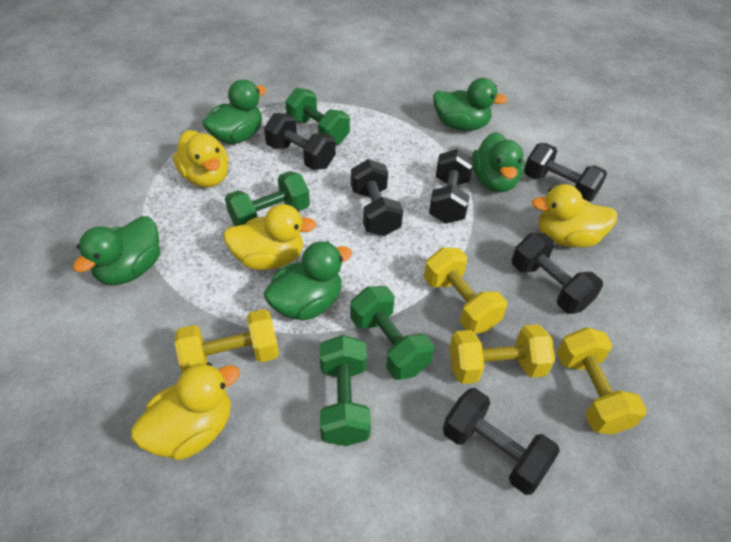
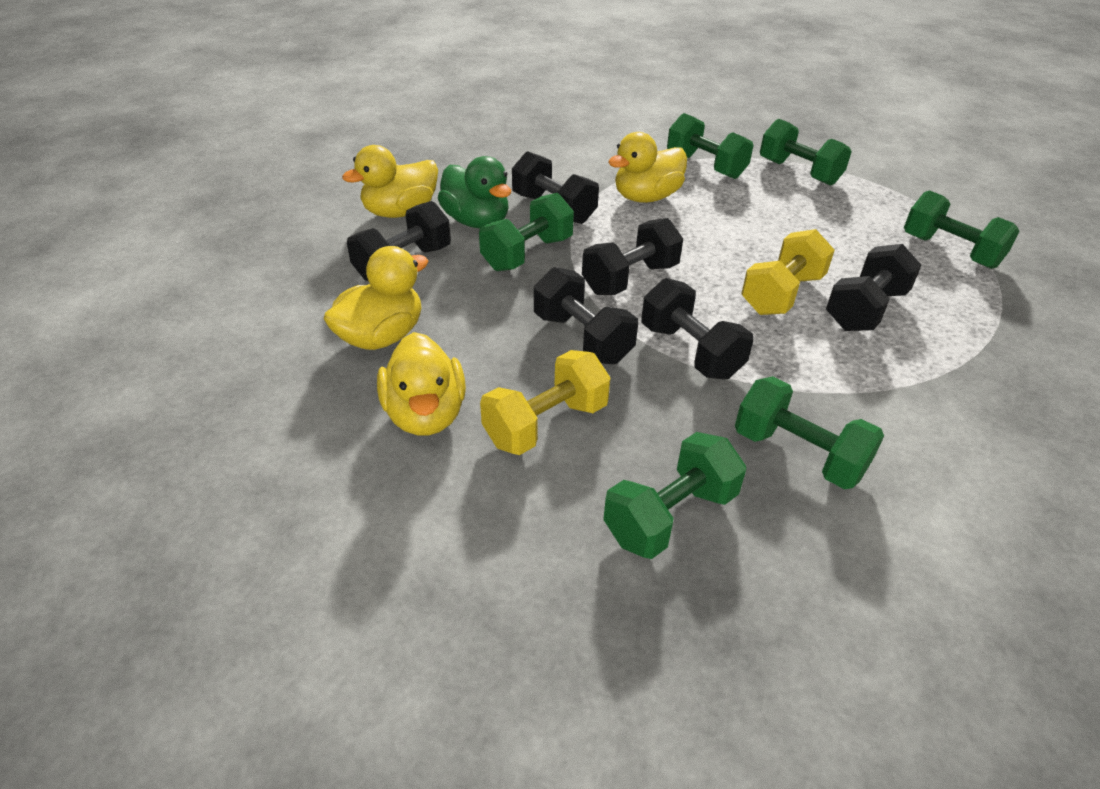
green duck: 5 -> 1
green dumbbell: 4 -> 6
yellow dumbbell: 4 -> 2

